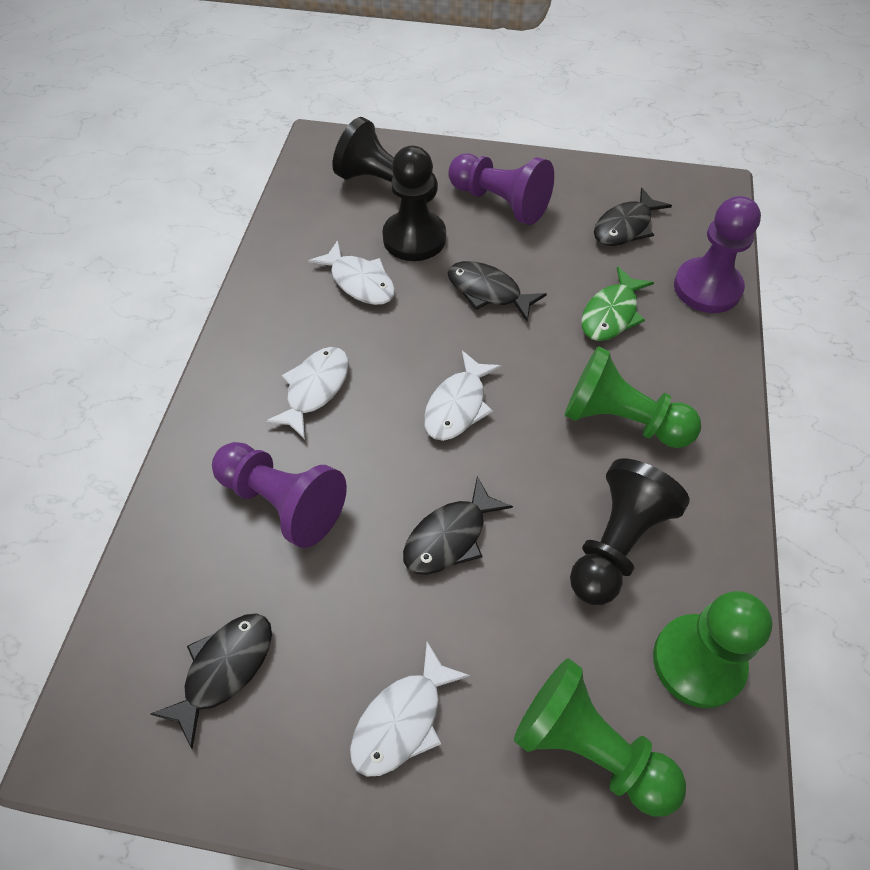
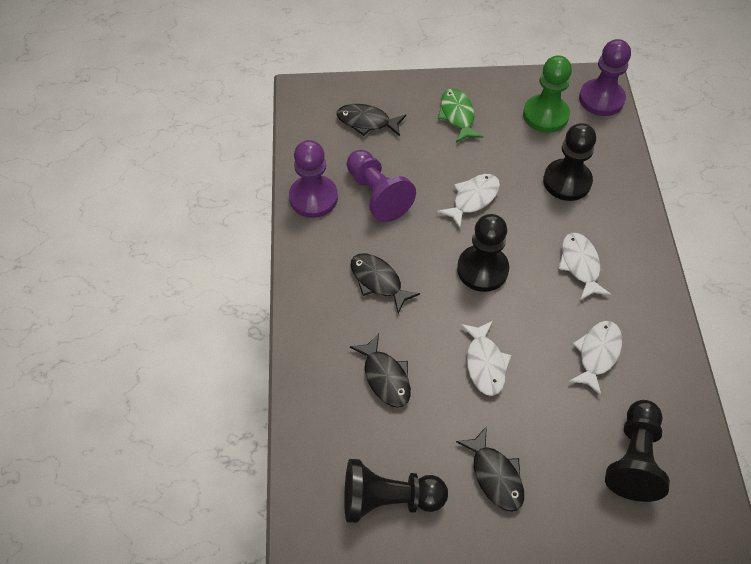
black pawn: 3 -> 4
green pawn: 3 -> 1

